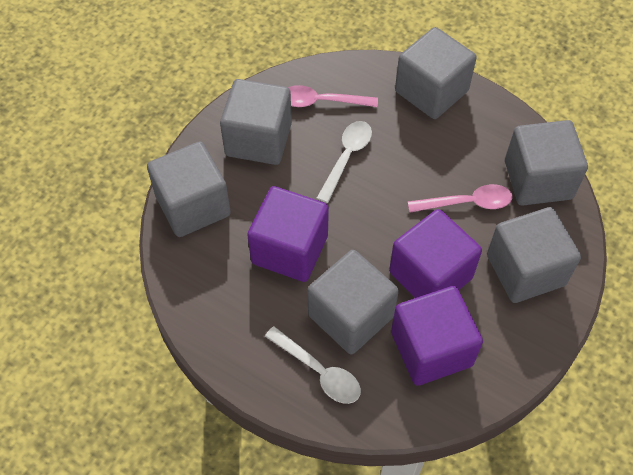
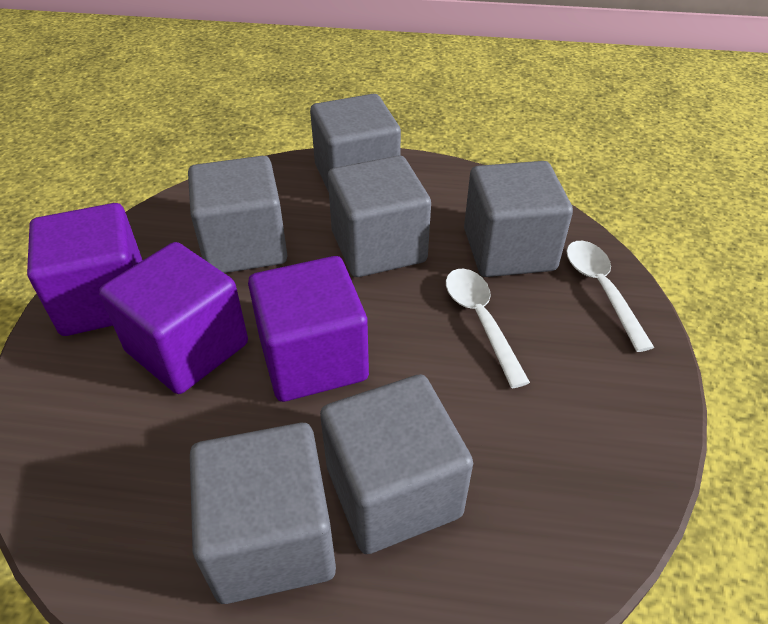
pink spoon: 2 -> 0

